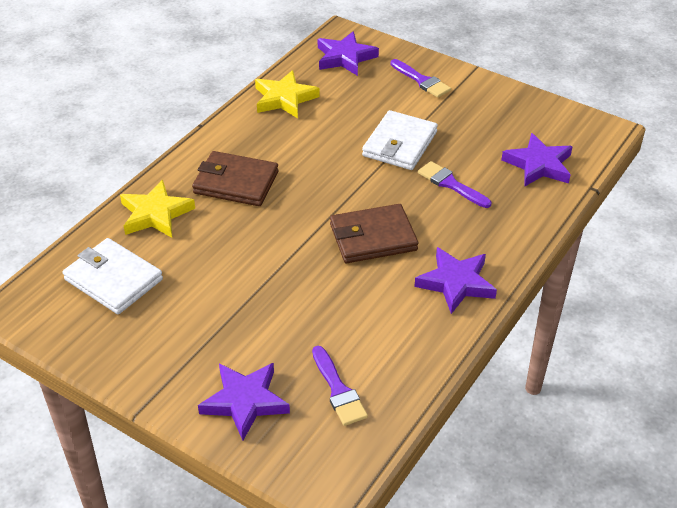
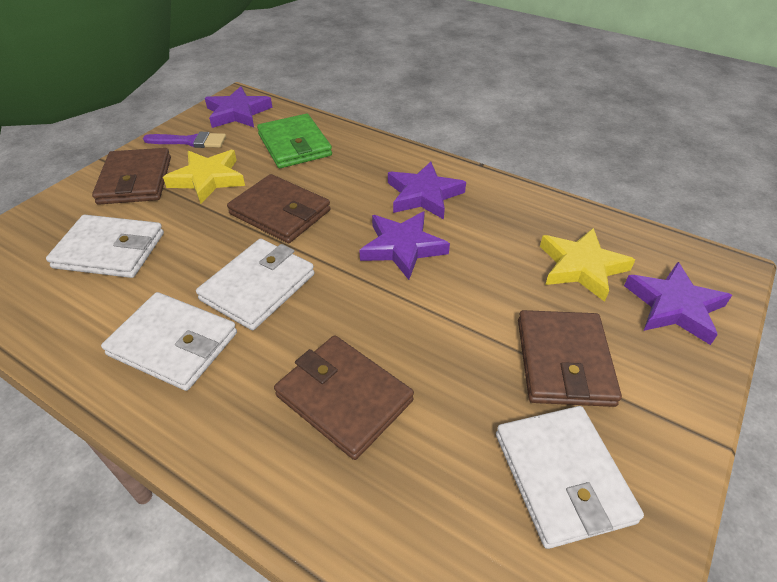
brown wallet: 2 -> 4
green wallet: 0 -> 1
purple brush: 3 -> 1
white wallet: 2 -> 4

